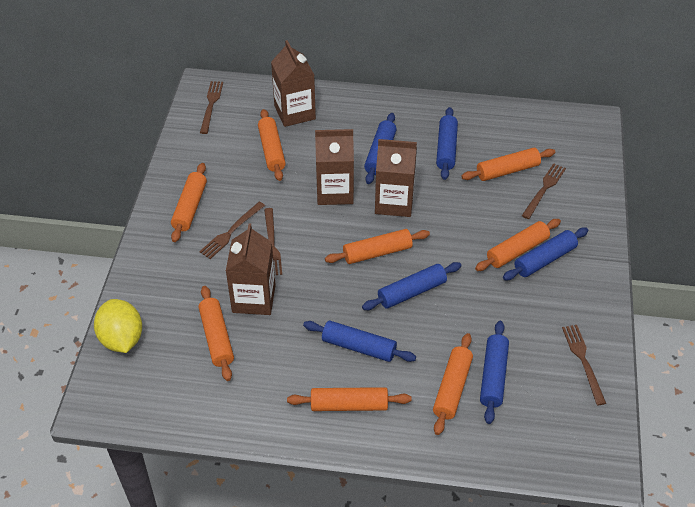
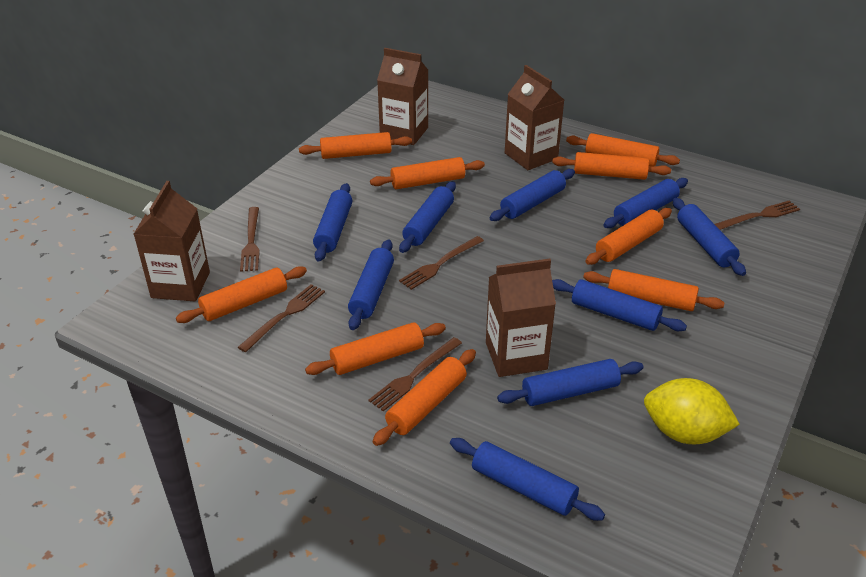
blue rolling pin: 6 -> 9
orange rolling pin: 8 -> 9

